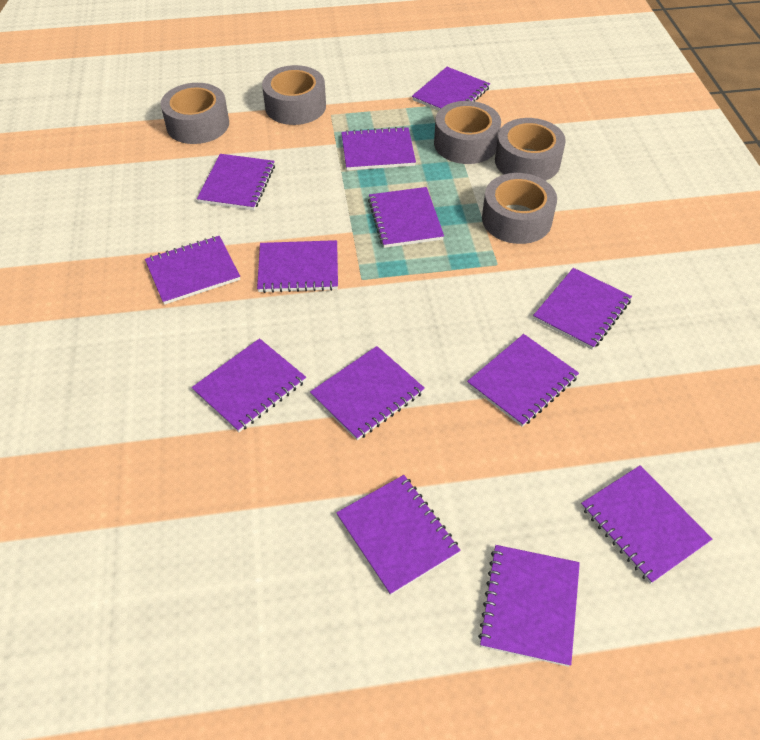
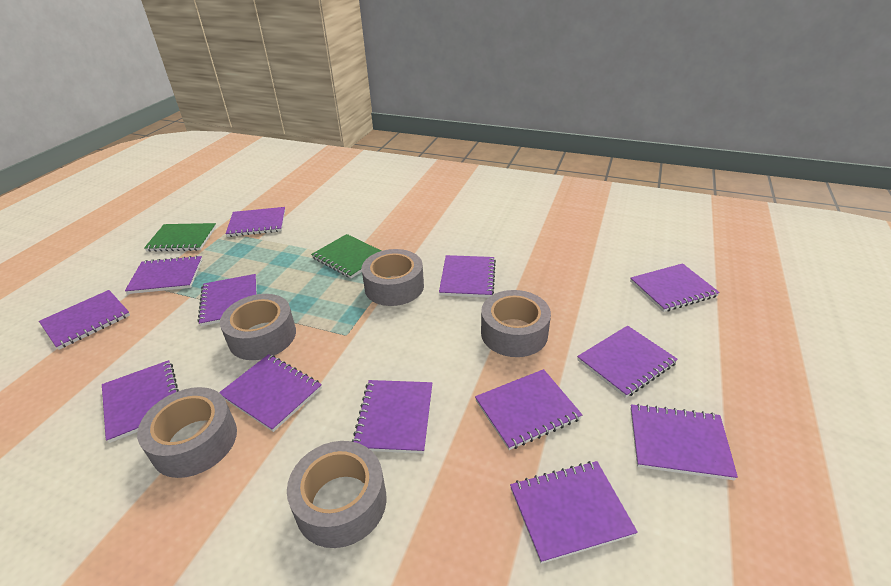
green notebook: 0 -> 2

